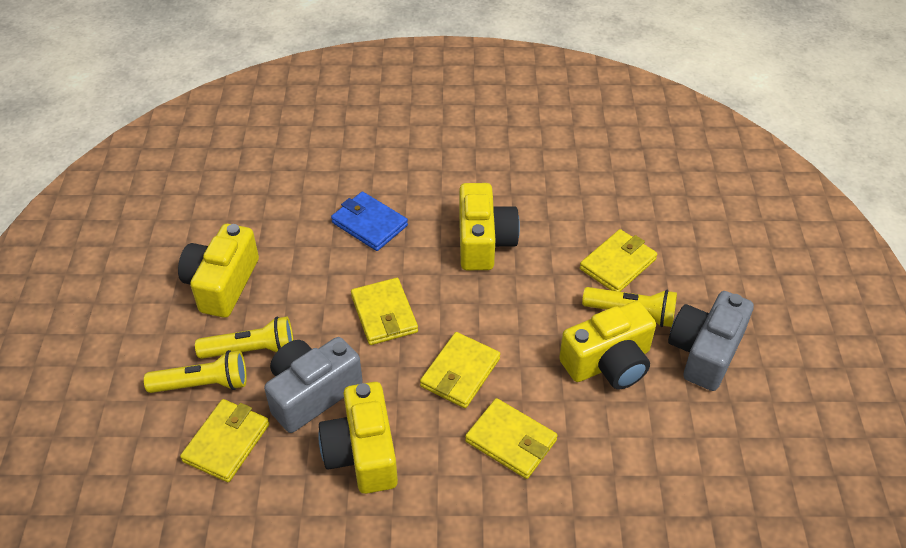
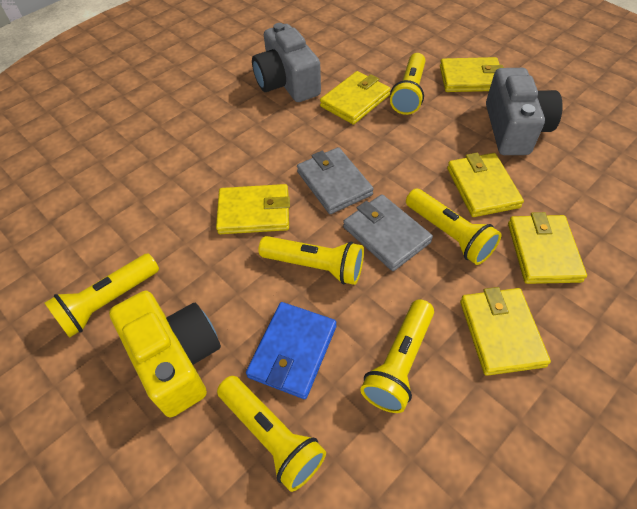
grey wallet: 0 -> 2
yellow camera: 4 -> 1
yellow flashlight: 3 -> 6
yellow wallet: 5 -> 6

